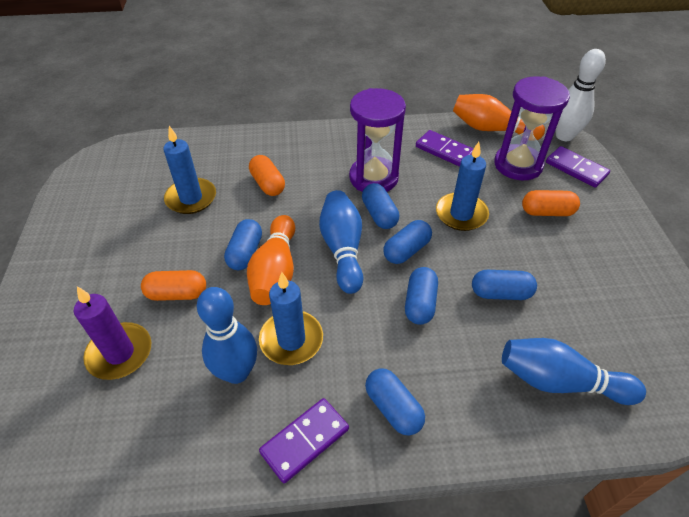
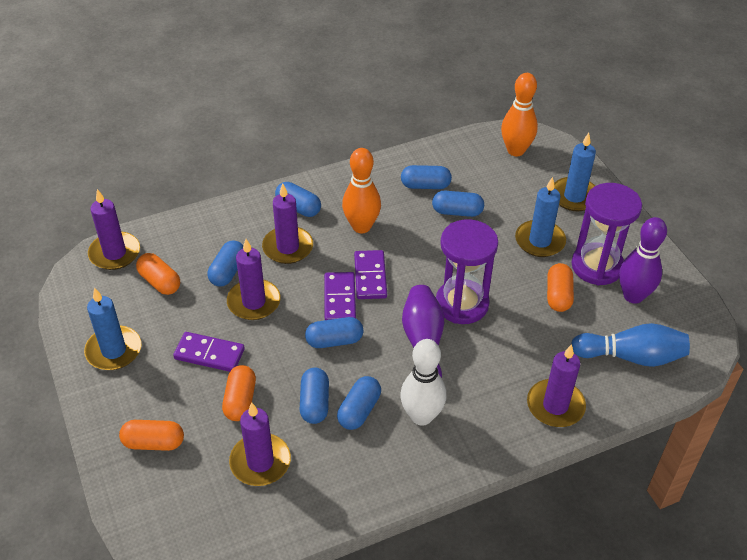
blue bowling pin: 3 -> 1
blue capsule: 6 -> 7
orange capsule: 3 -> 4
purple bowling pin: 0 -> 2
purple candle: 1 -> 5

